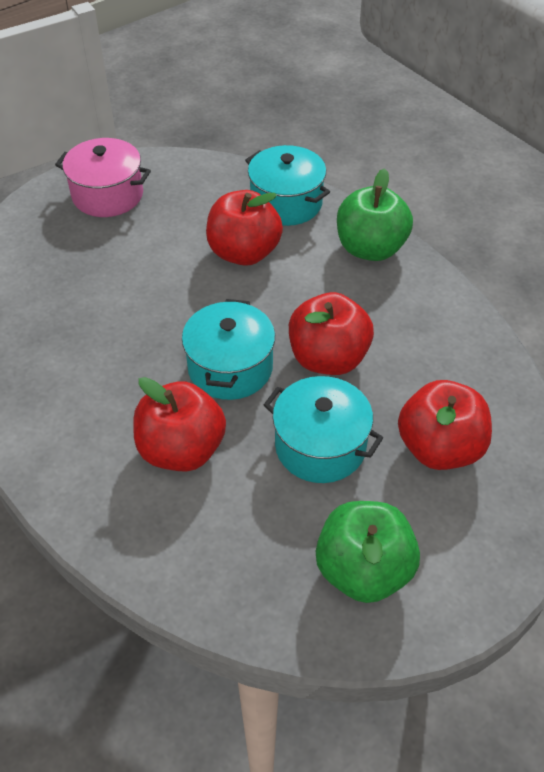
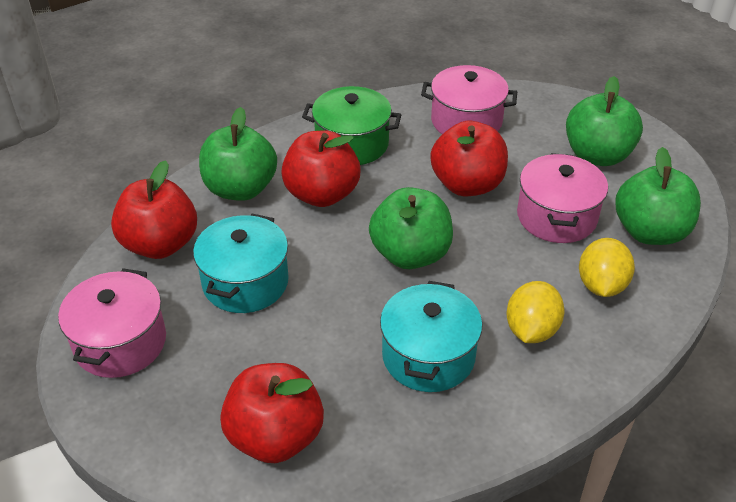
green apple: 2 -> 4
green pot: 0 -> 1
pink pot: 1 -> 3
turquoise pot: 3 -> 2
yellow lemon: 0 -> 2

